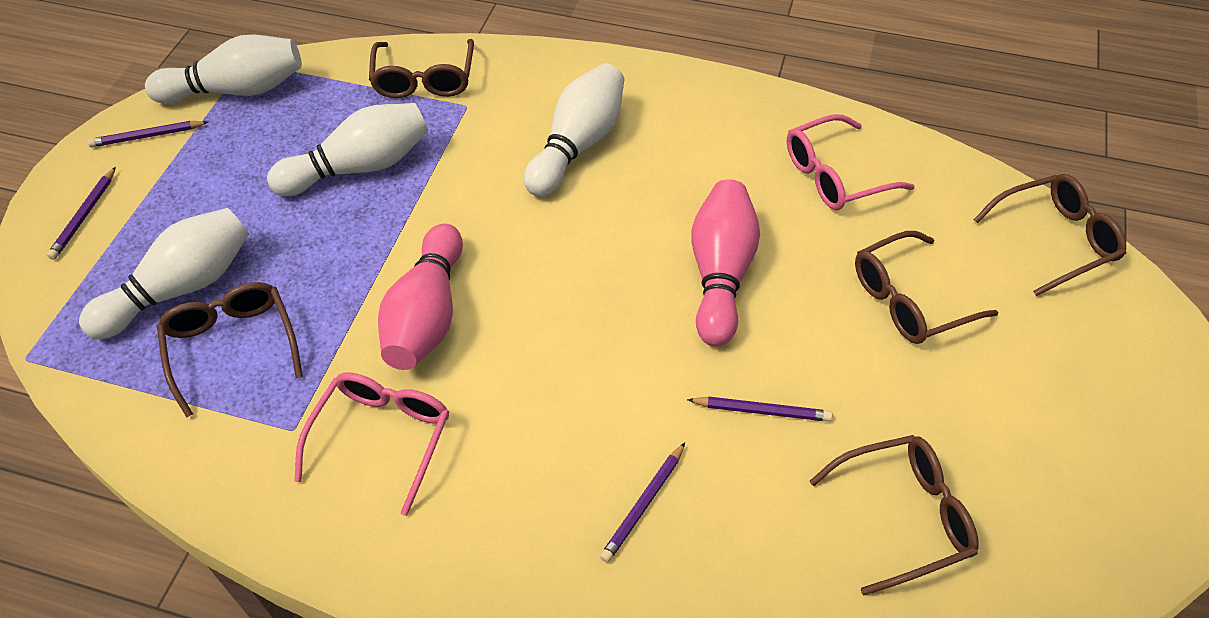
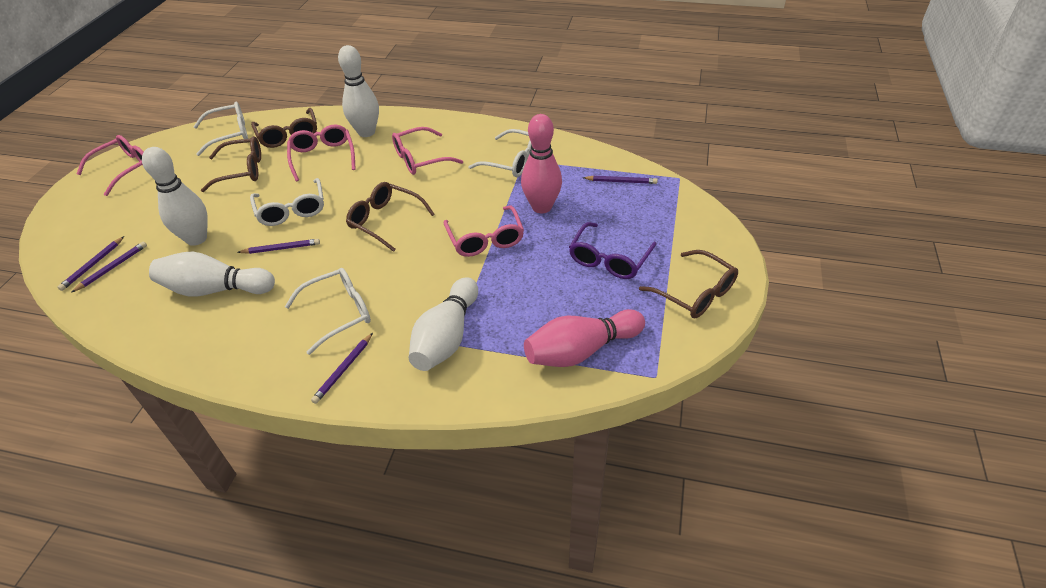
brown glasses: 5 -> 4
pink glasses: 2 -> 4
purple glasses: 0 -> 1
purple pencil: 4 -> 5
white glasses: 0 -> 4

